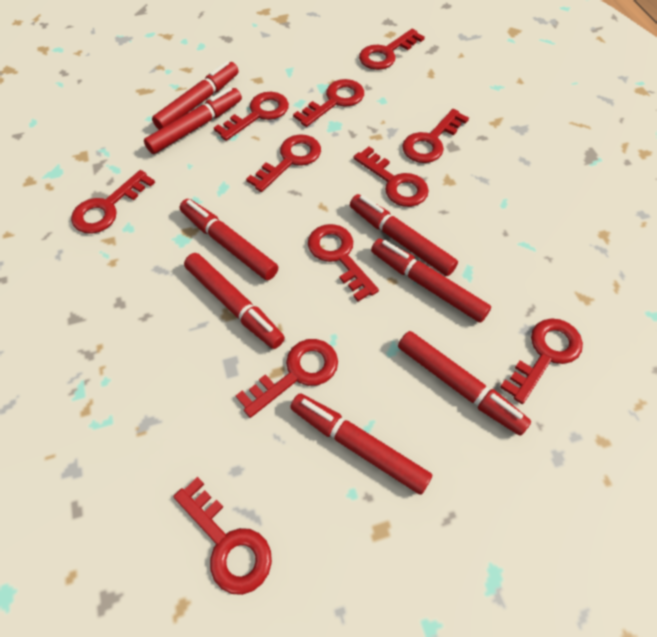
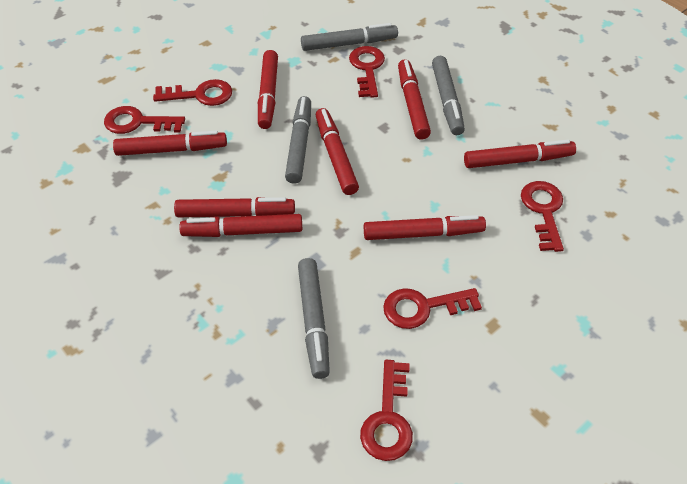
grey marker: 0 -> 4
red key: 11 -> 6

